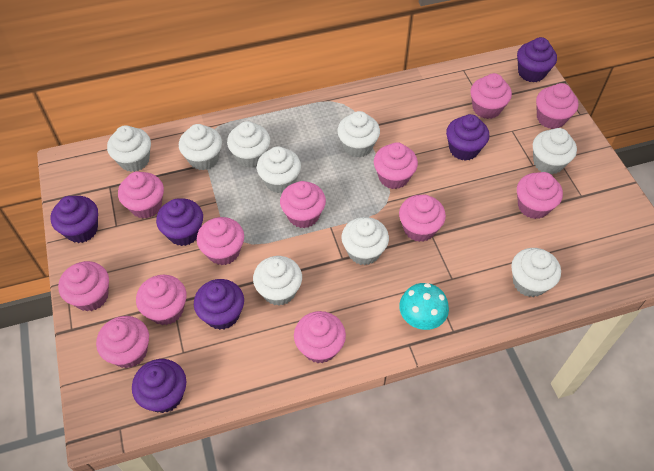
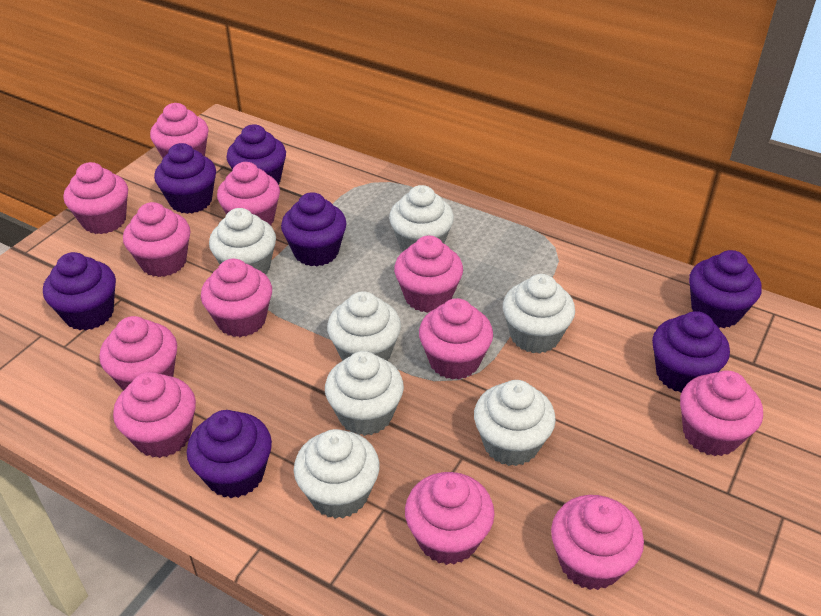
purple cupcake: 6 -> 7
turquoise mushroom: 1 -> 0
white cupcake: 9 -> 7

